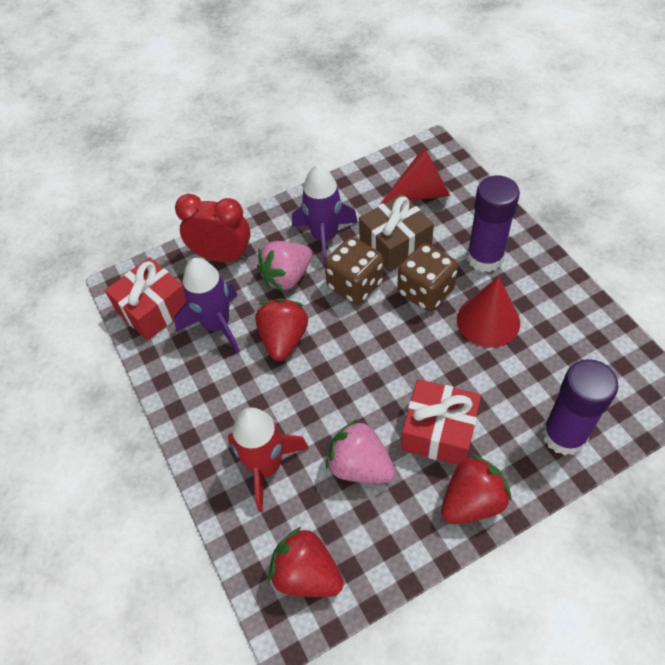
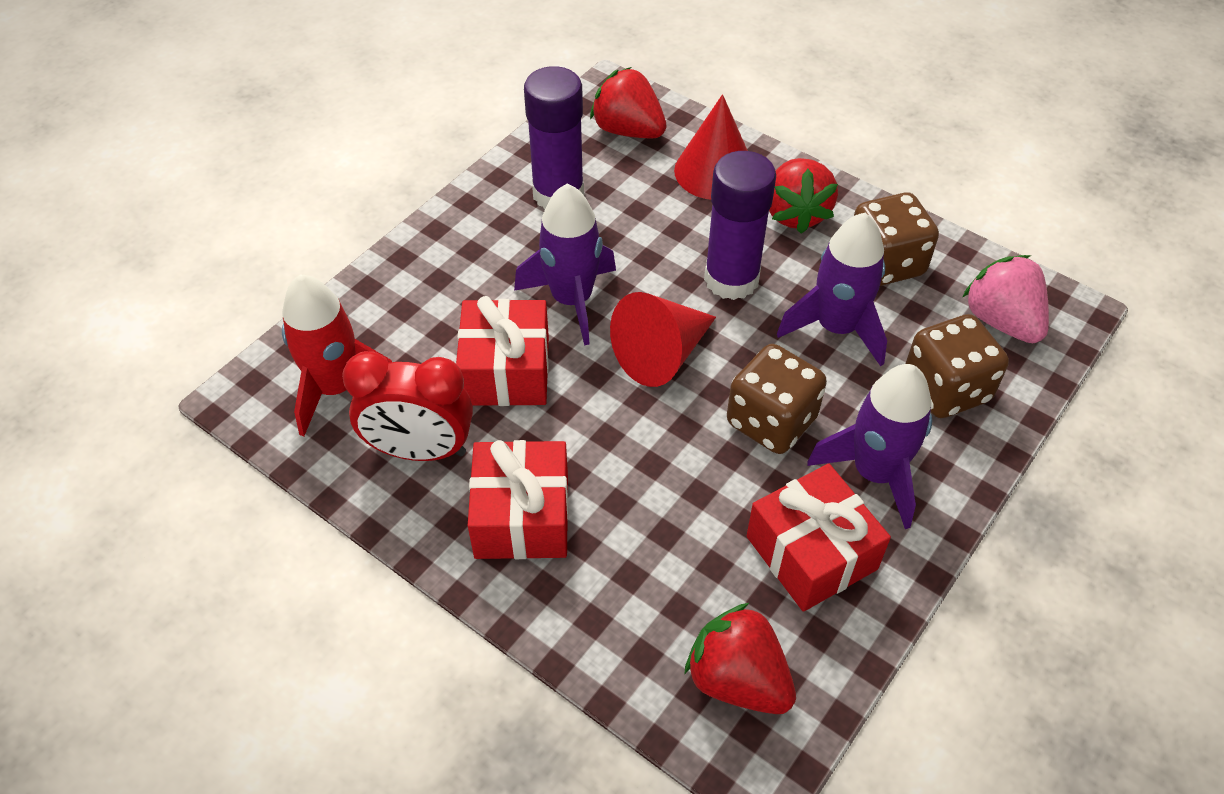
brown dice: 2 -> 3
brown gift: 1 -> 0
pink strawberry: 2 -> 1
purple rocket: 2 -> 3
red gift: 2 -> 3

